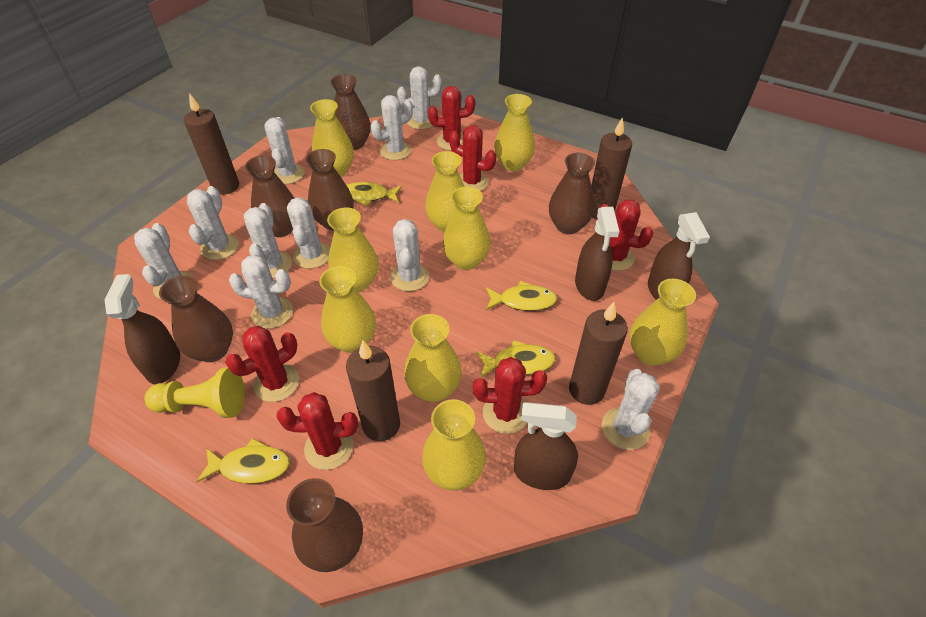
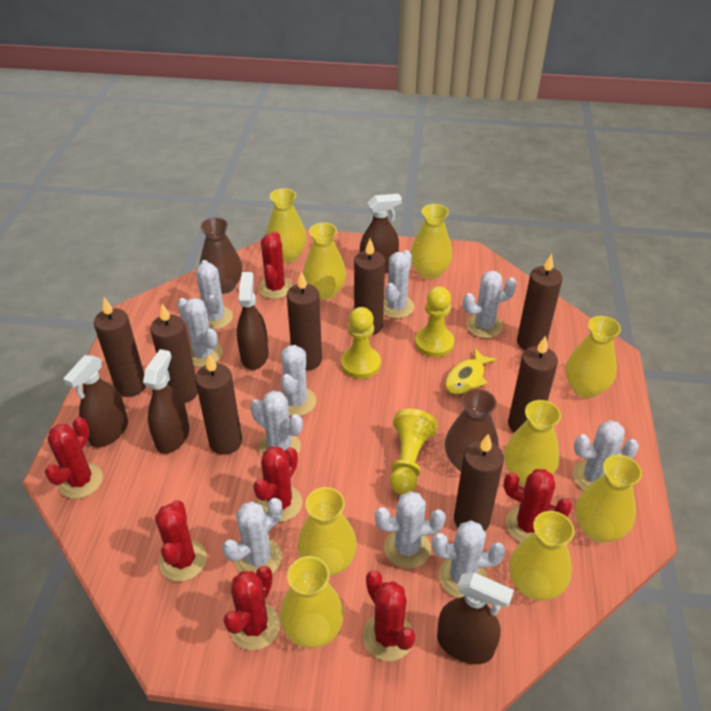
brown candle: 4 -> 8
brown spray bottle: 4 -> 5
brown vase: 6 -> 2
red cactus: 6 -> 7
yellow fish: 4 -> 1
yellow pawn: 1 -> 3

